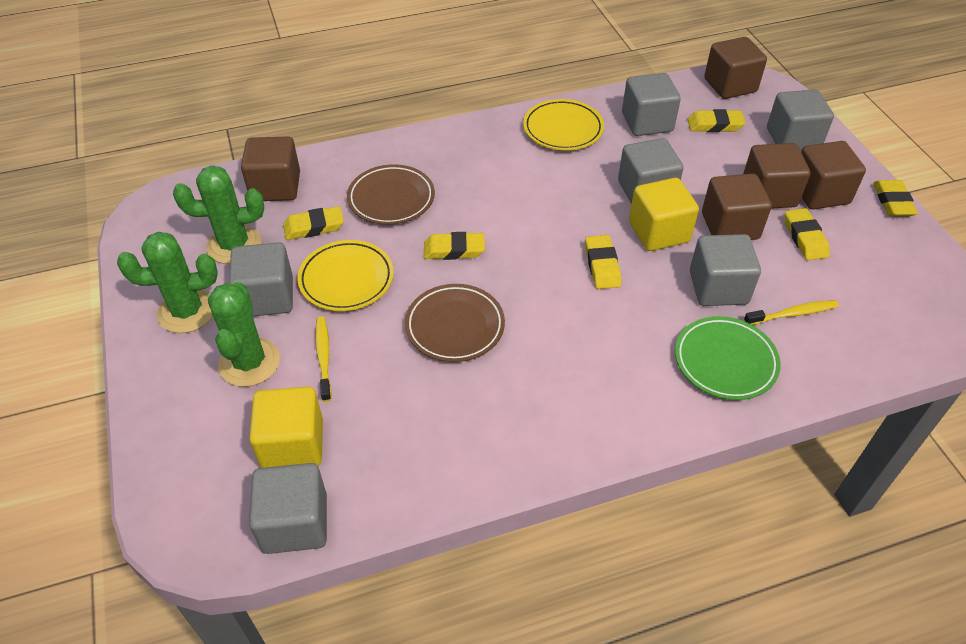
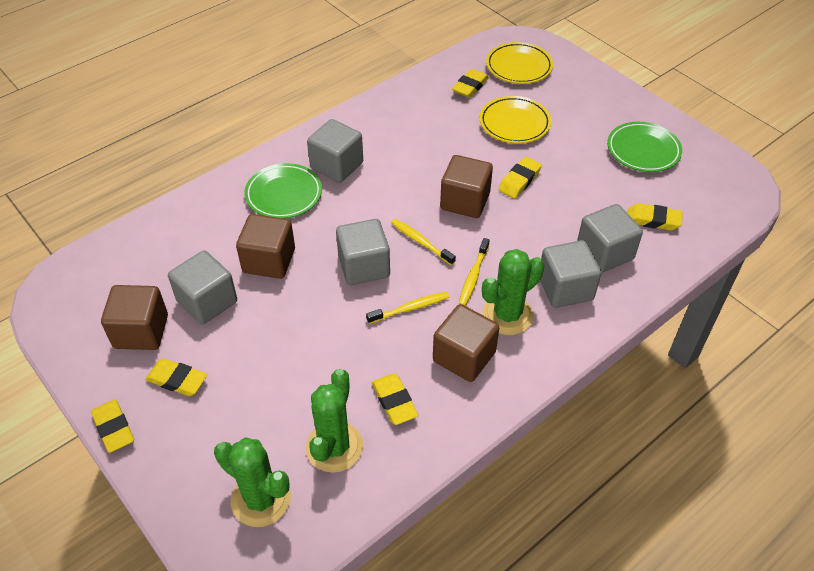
brown cube: 5 -> 4
brown plate: 2 -> 0
green plate: 1 -> 2
grey cube: 6 -> 5
yellow cube: 2 -> 0
yellow toothbrush: 2 -> 3

